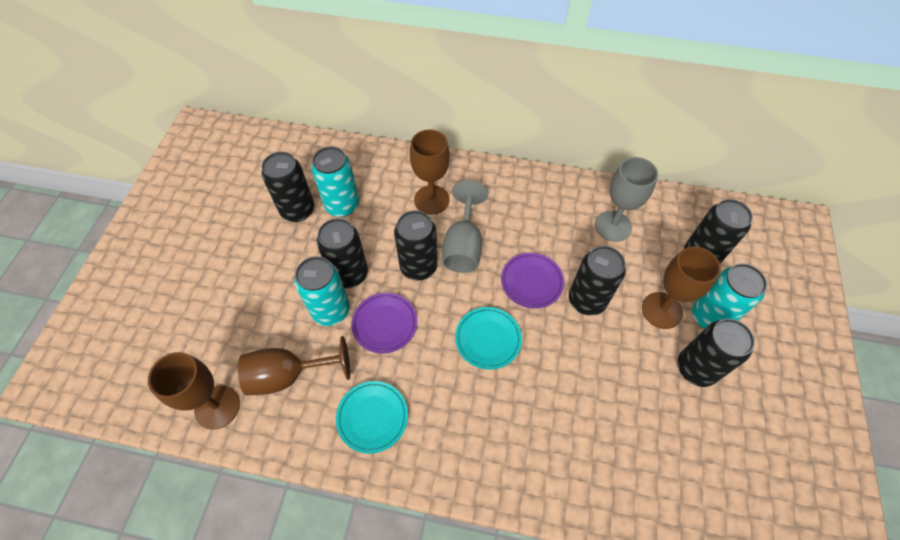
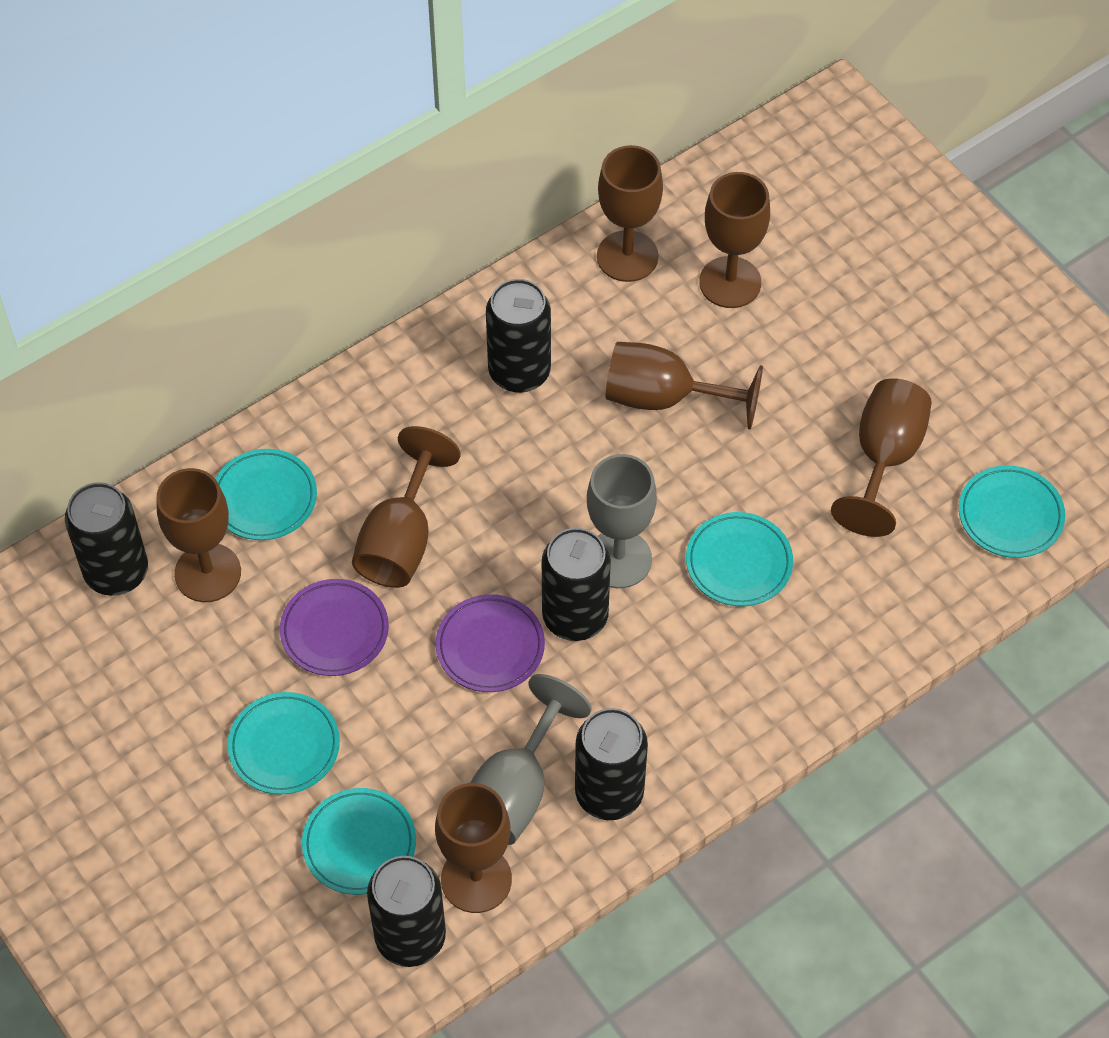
black can: 6 -> 5
brown goblet: 4 -> 7
turquoise can: 3 -> 0
turquoise plate: 2 -> 5

